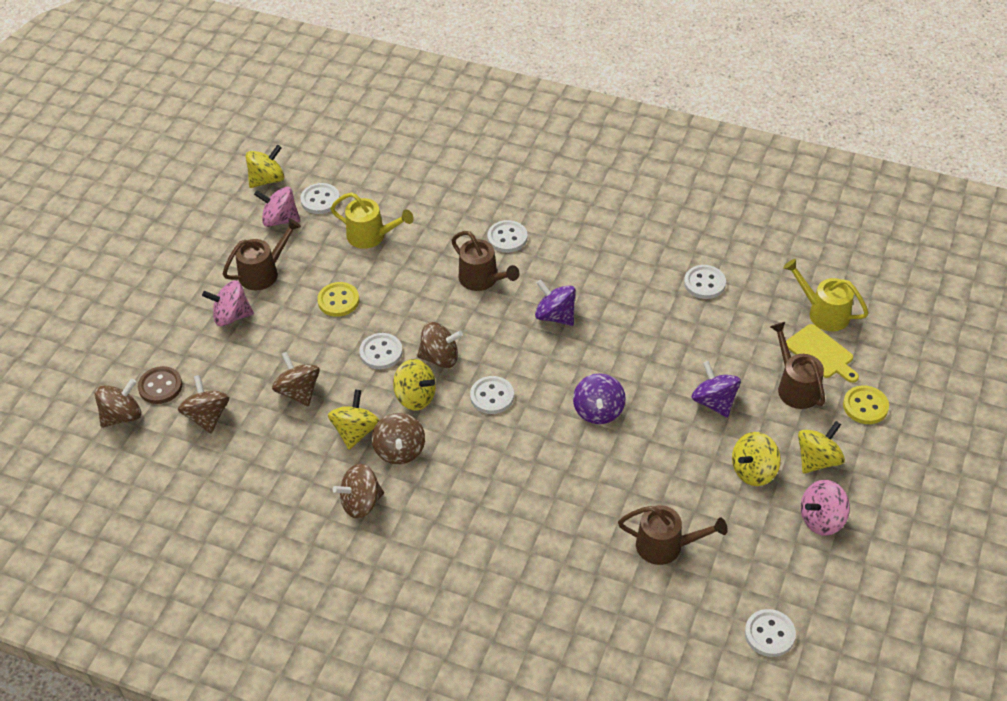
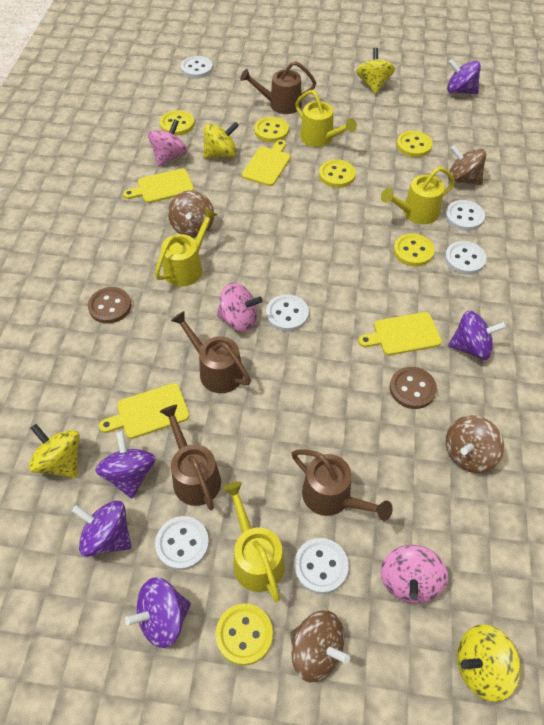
brown button: 1 -> 2
brown spinning top: 6 -> 4
purple spinning top: 3 -> 5
yellow button: 2 -> 6
yellow cutting board: 1 -> 4
yellow spinning top: 5 -> 4
yellow watering can: 2 -> 4

